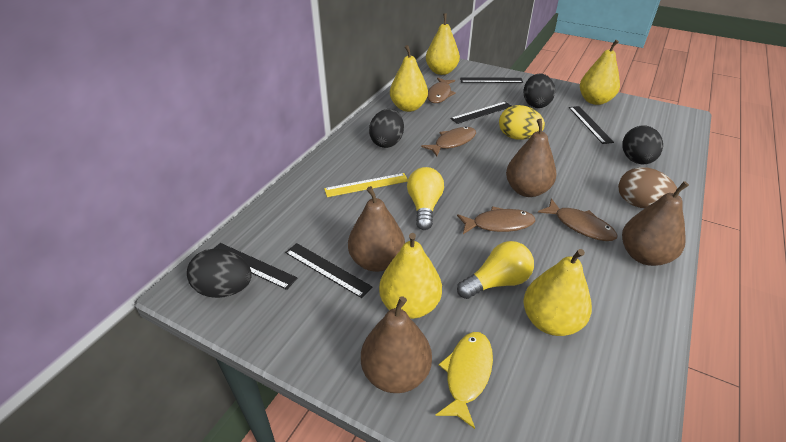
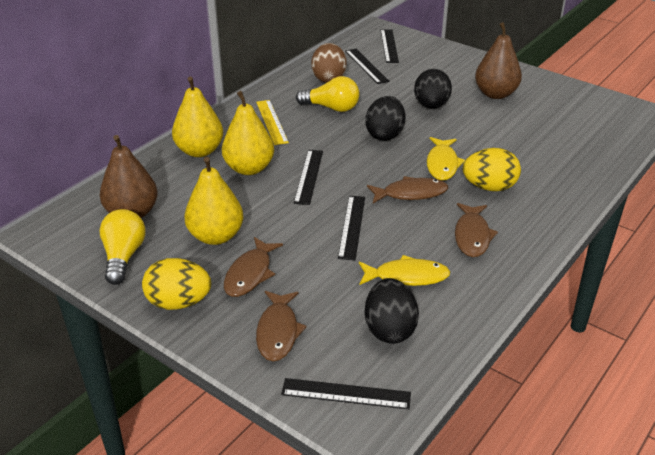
black egg: 4 -> 3
brown pear: 4 -> 2
yellow egg: 1 -> 2
yellow fish: 1 -> 2
yellow pear: 5 -> 3

